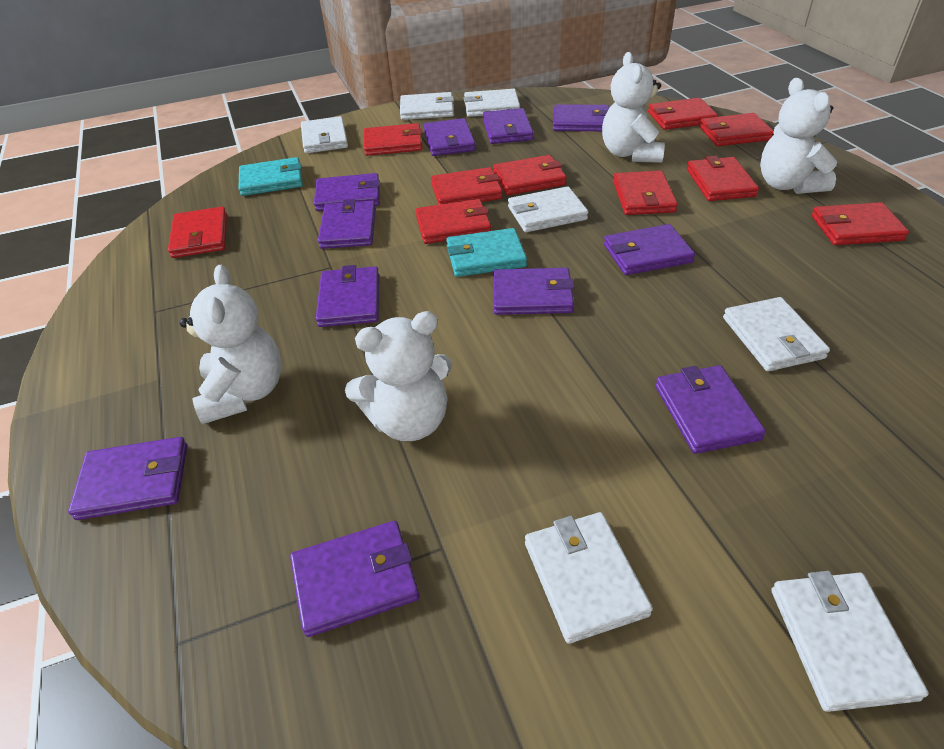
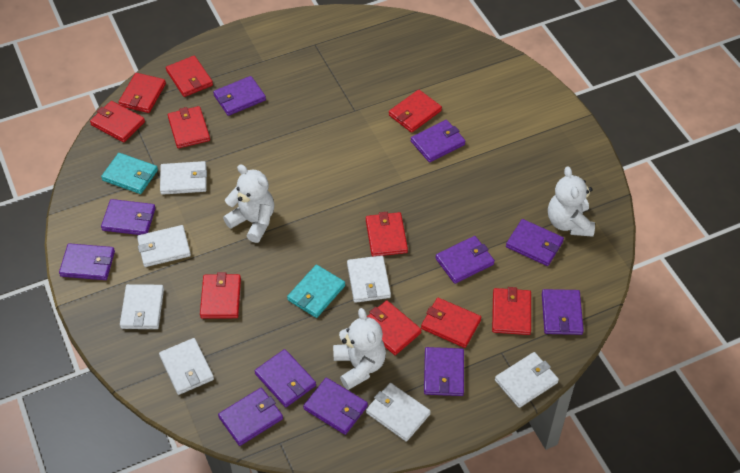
white teddy bear: 4 -> 3

